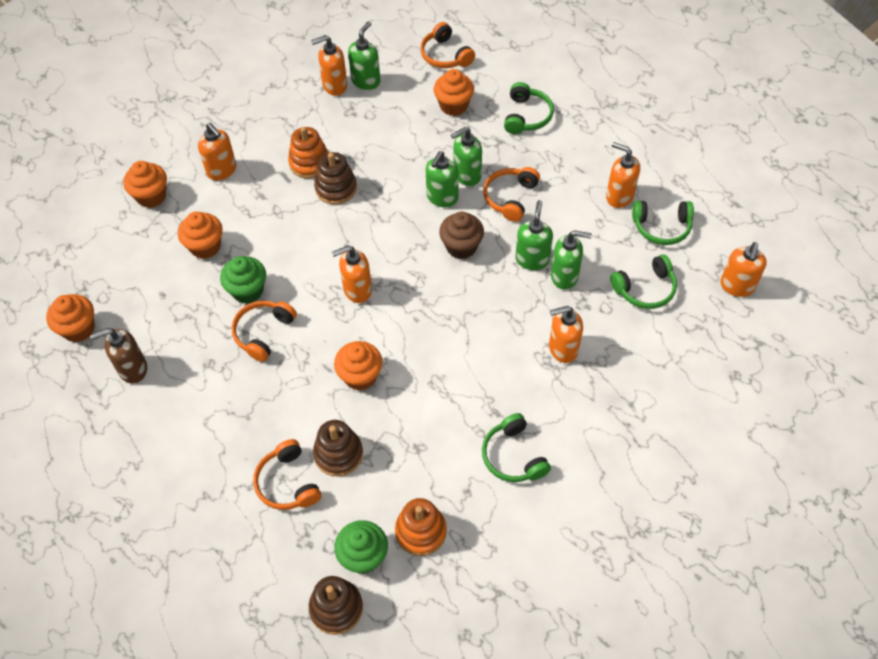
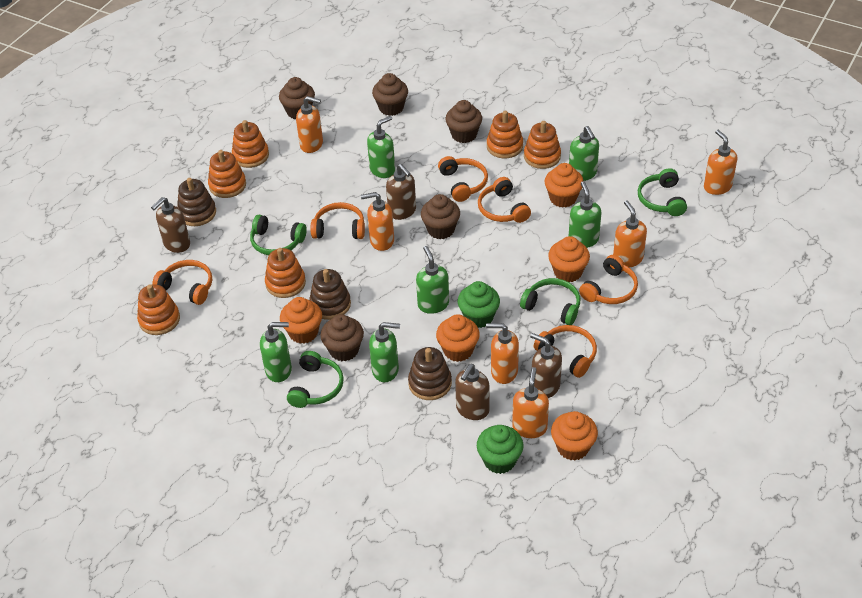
brown cupcake: 1 -> 5
brown soap dispenser: 1 -> 4
green soap dispenser: 5 -> 6
orange headphones: 4 -> 6
orange stacking toy: 2 -> 6

